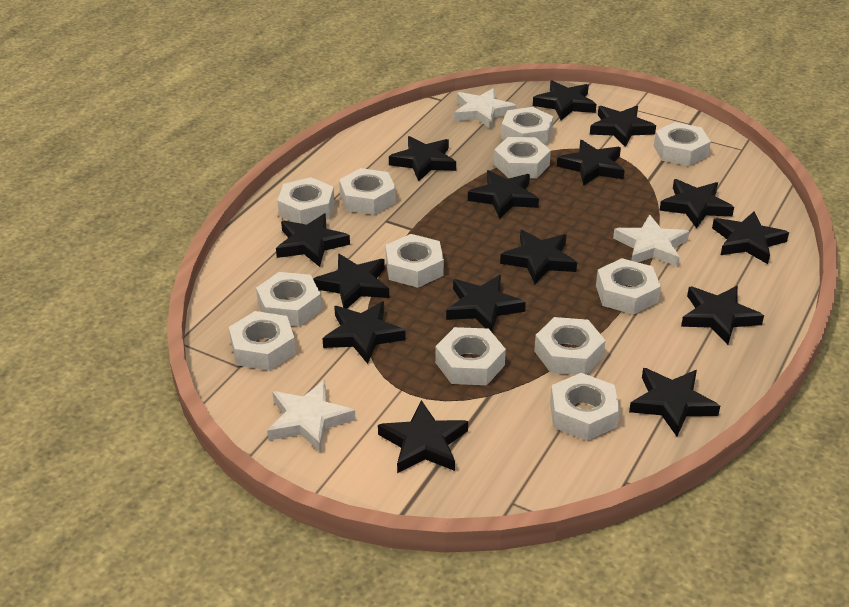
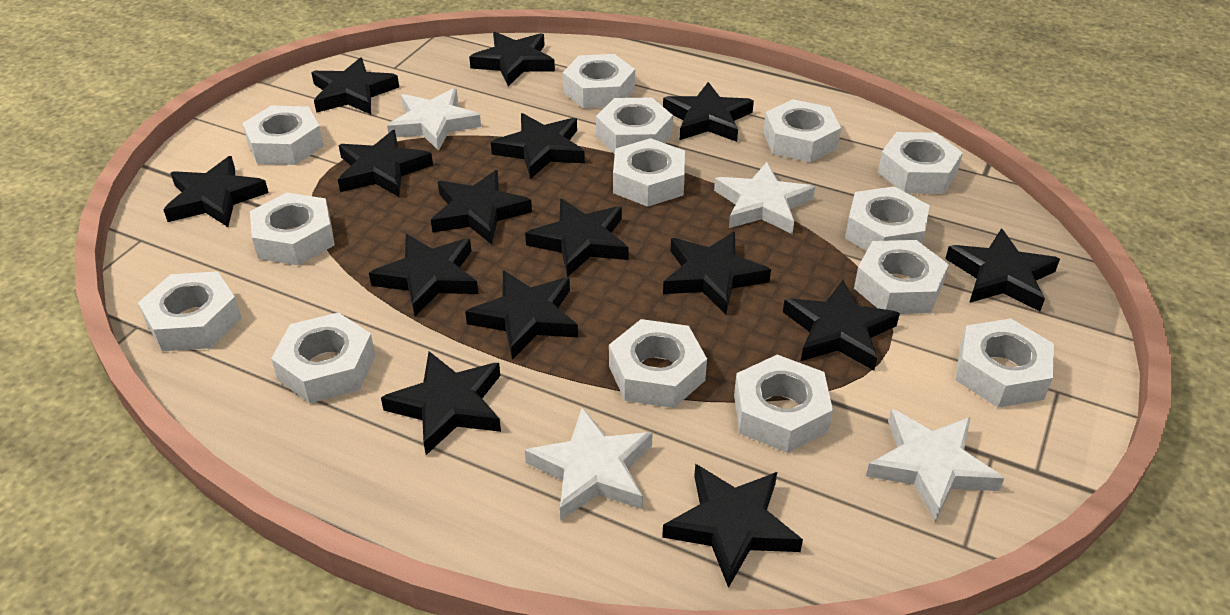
white nut: 12 -> 14
white star: 3 -> 4

